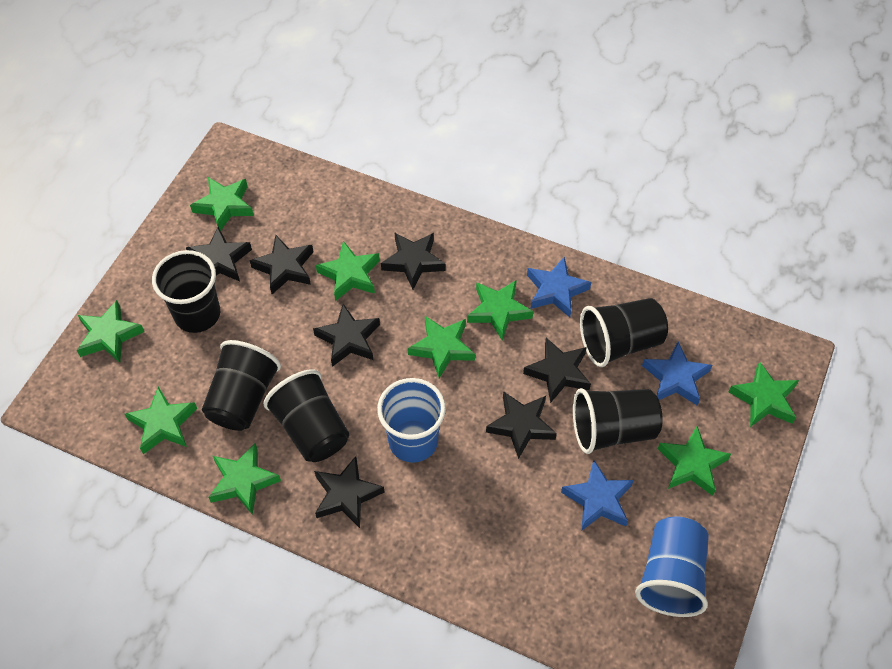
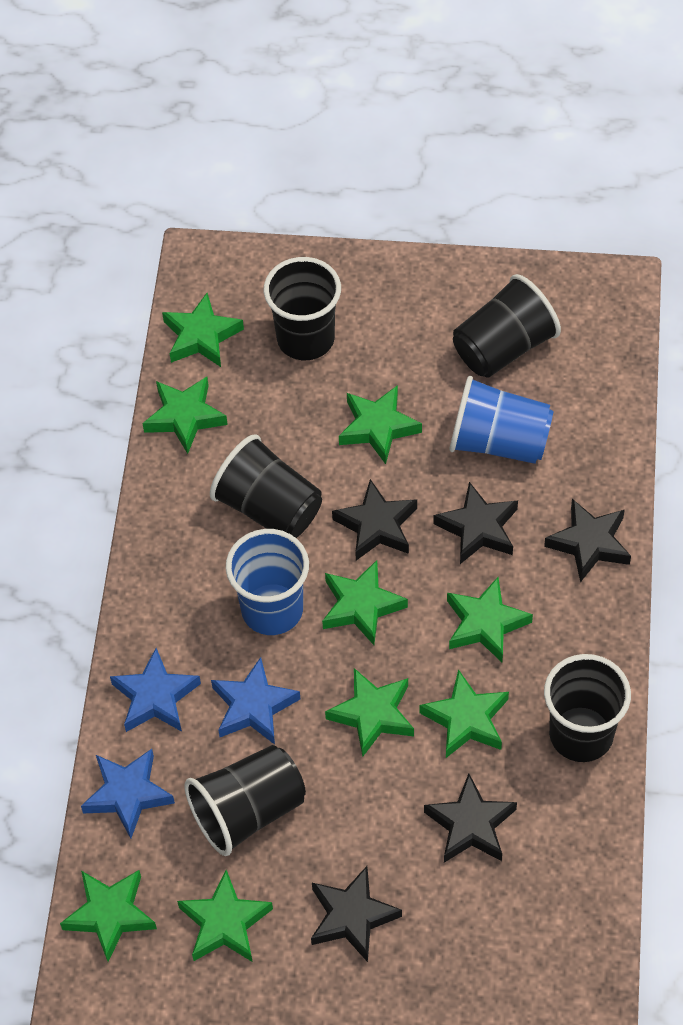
black star: 7 -> 5

